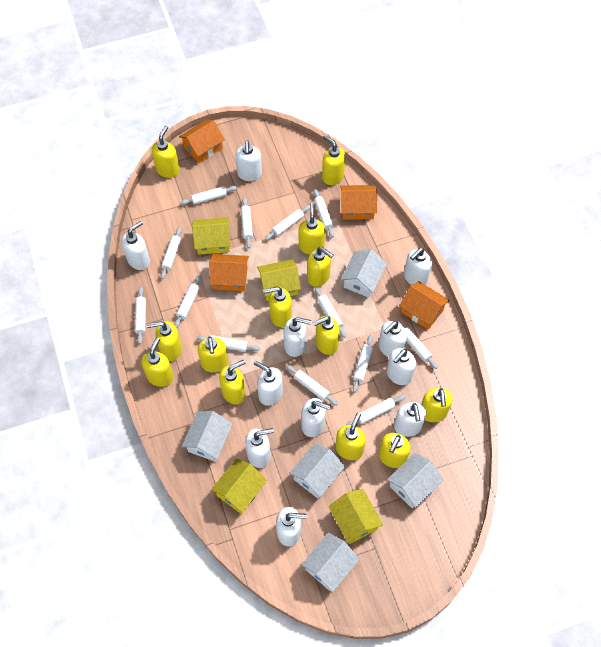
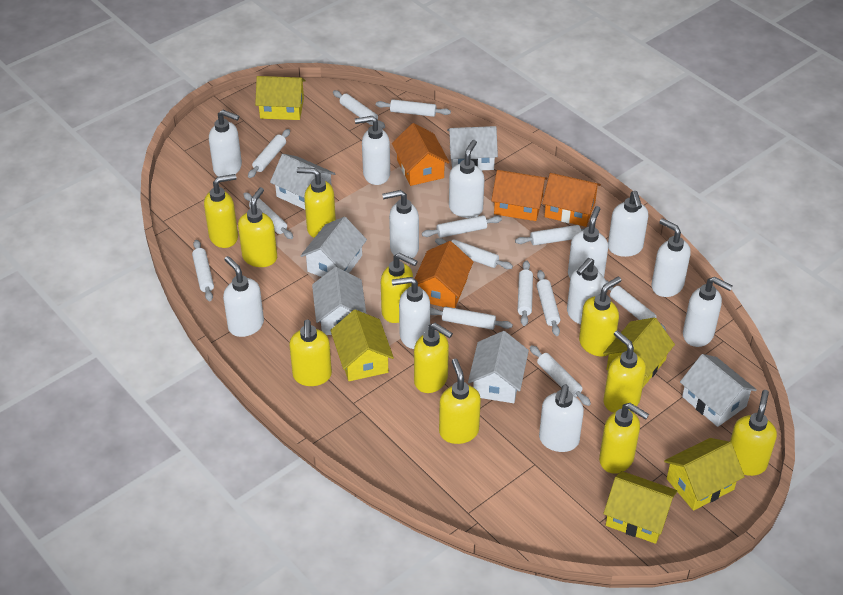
white house: 5 -> 6
white soap dispenser: 11 -> 12
yellow house: 4 -> 5
yellow soap dispenser: 13 -> 11

